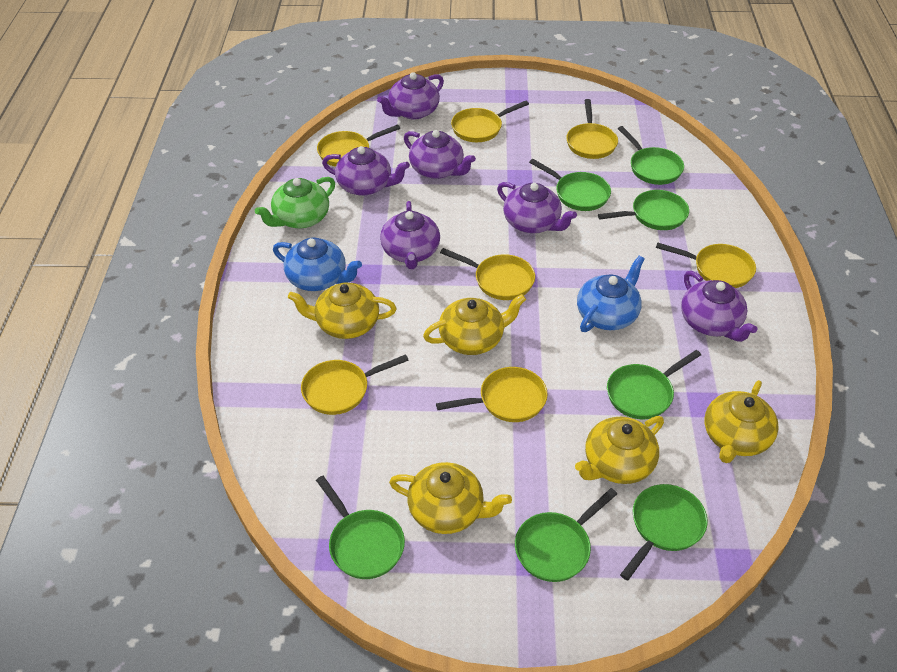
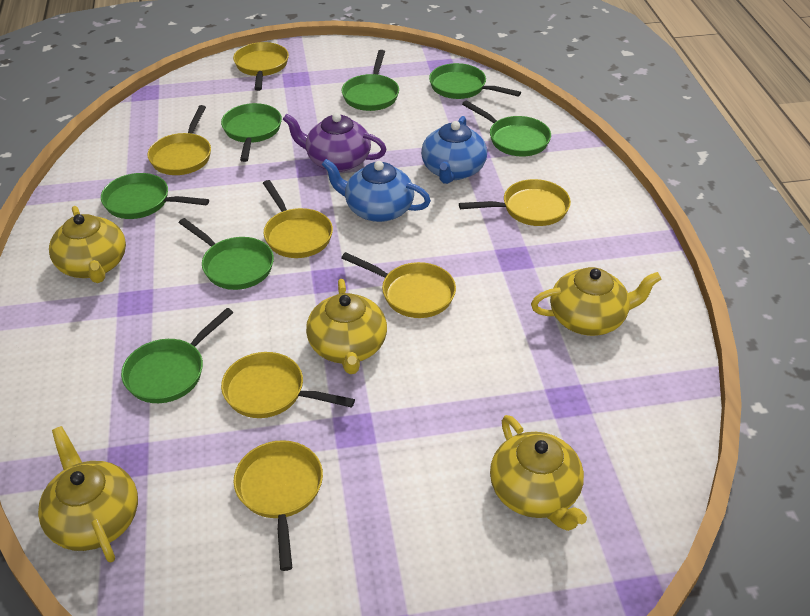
green teapot: 1 -> 0
purple teapot: 6 -> 1

